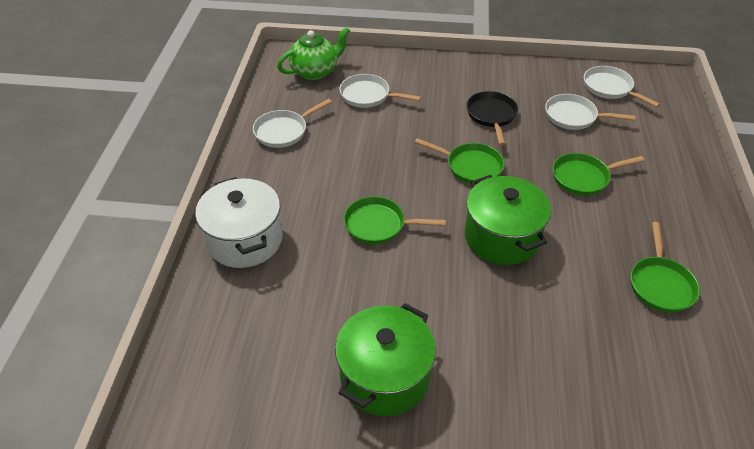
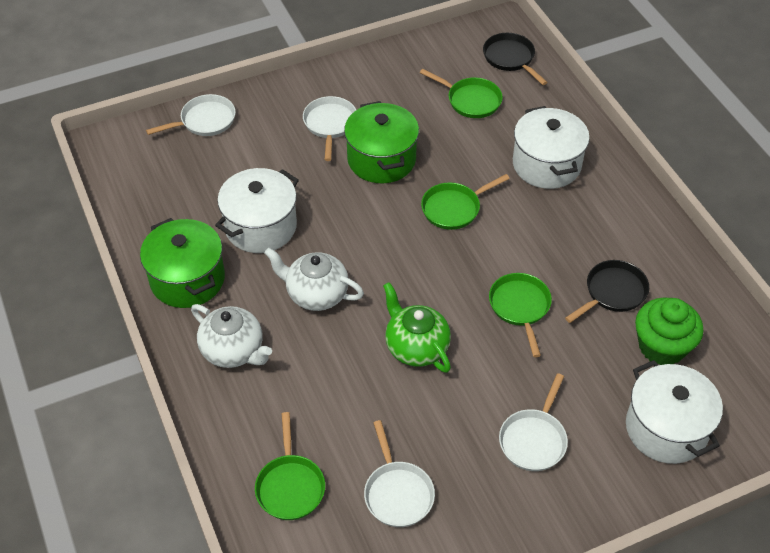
black pan: 1 -> 2
green cupcake: 0 -> 1
white pot: 1 -> 3
white teapot: 0 -> 2

